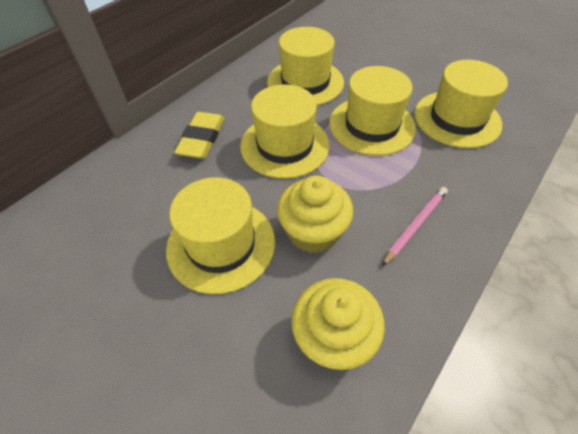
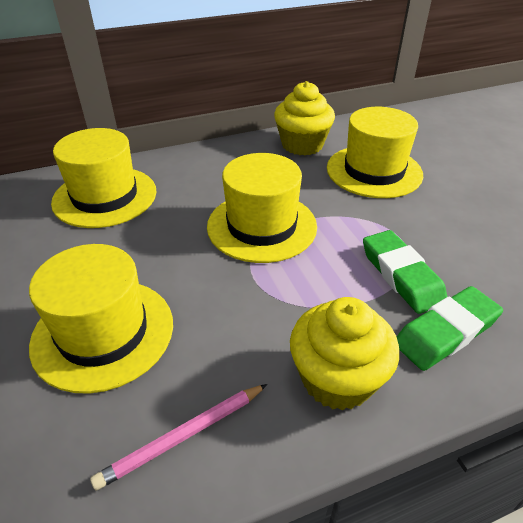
green eraser: 0 -> 2
yellow eraser: 1 -> 0
yellow hat: 5 -> 4

